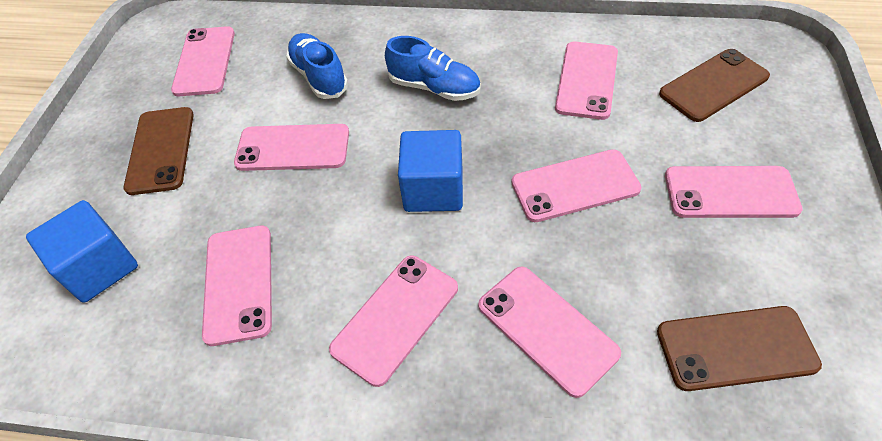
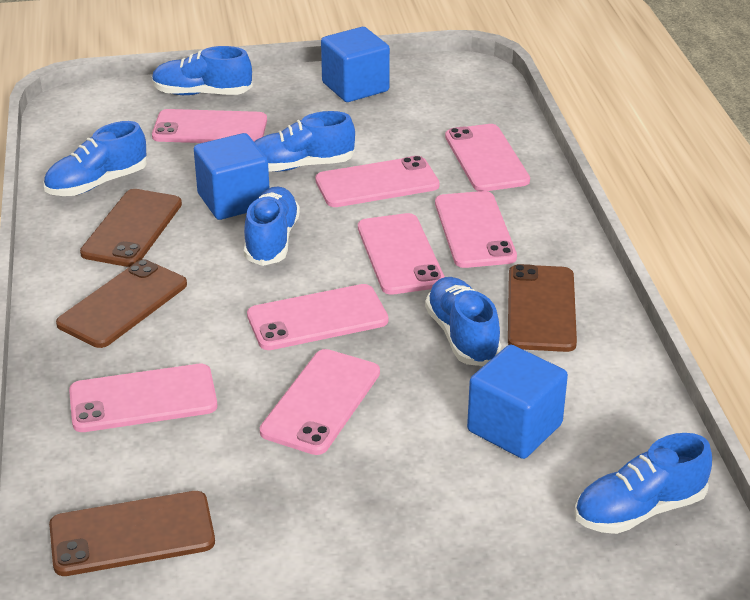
blue cube: 2 -> 3
blue shoe: 2 -> 6
brown phone: 3 -> 4

